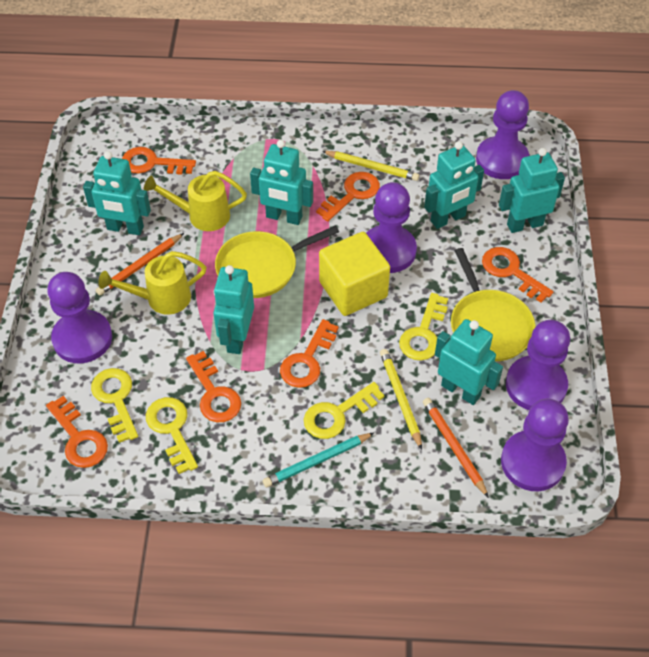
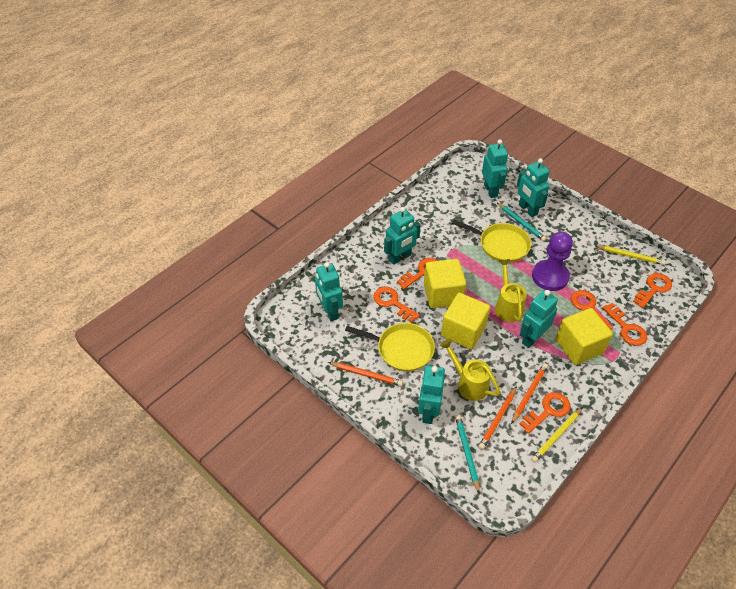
orange pencil: 2 -> 3
purple pawn: 5 -> 1
turquoise pencil: 1 -> 2
yellow cube: 1 -> 3
yellow key: 4 -> 0

